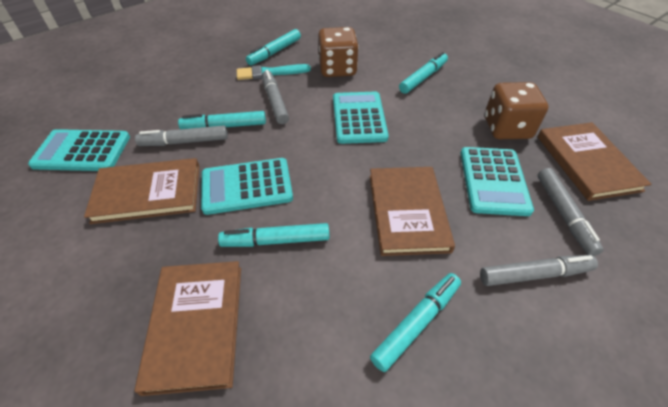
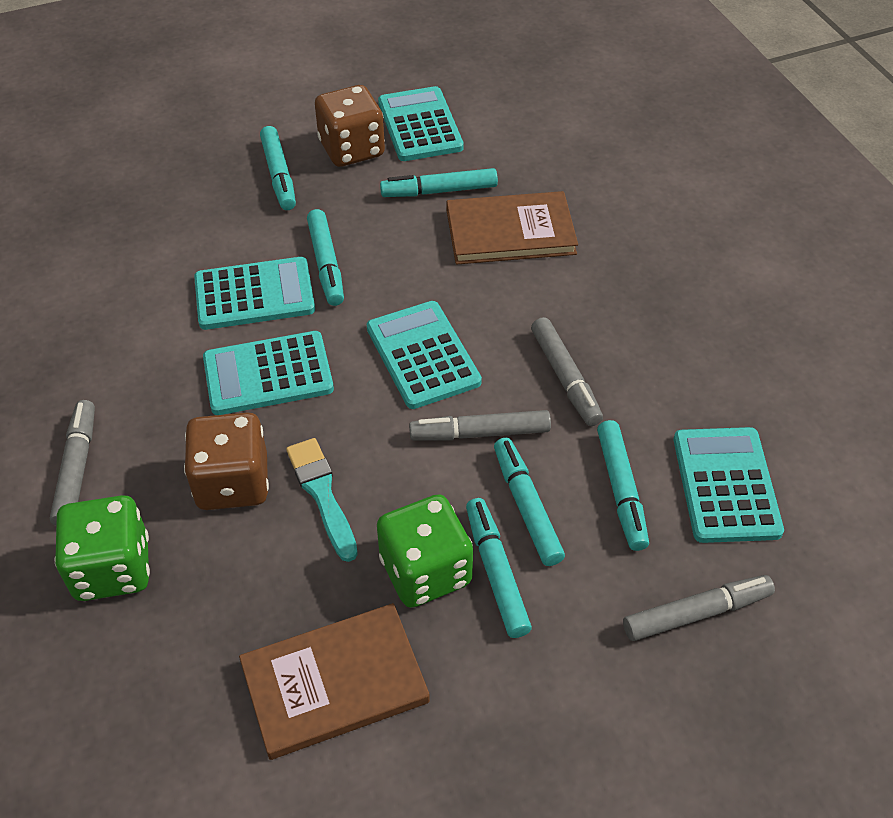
brown book: 4 -> 2
green dice: 0 -> 2
turquoise calculator: 4 -> 5
turquoise marker: 5 -> 6

